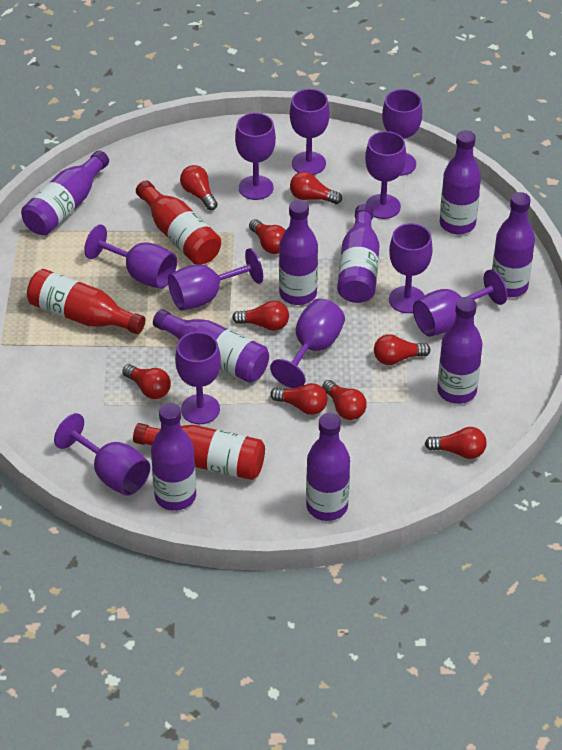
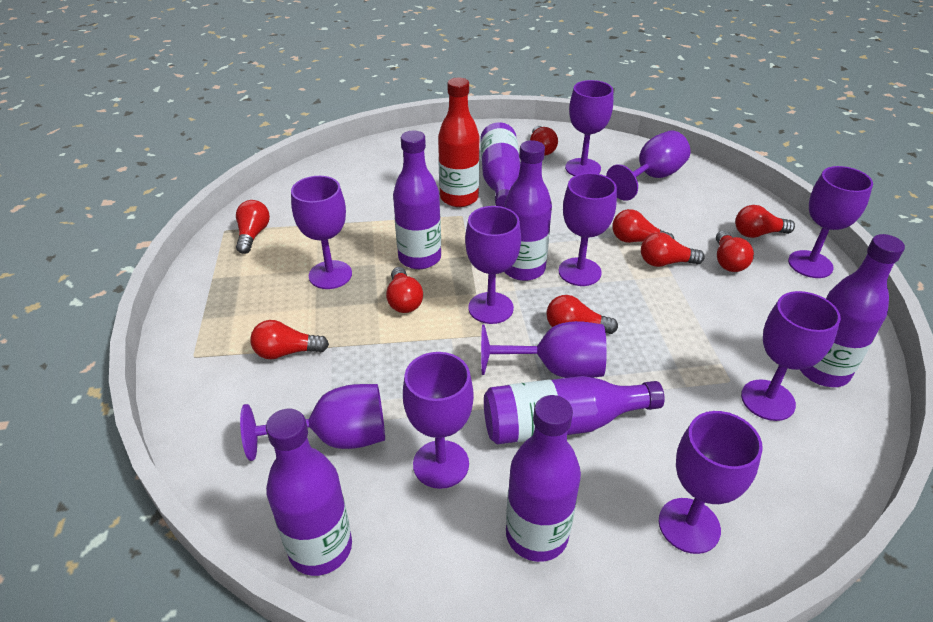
purple bottle: 9 -> 7
red bottle: 3 -> 1

